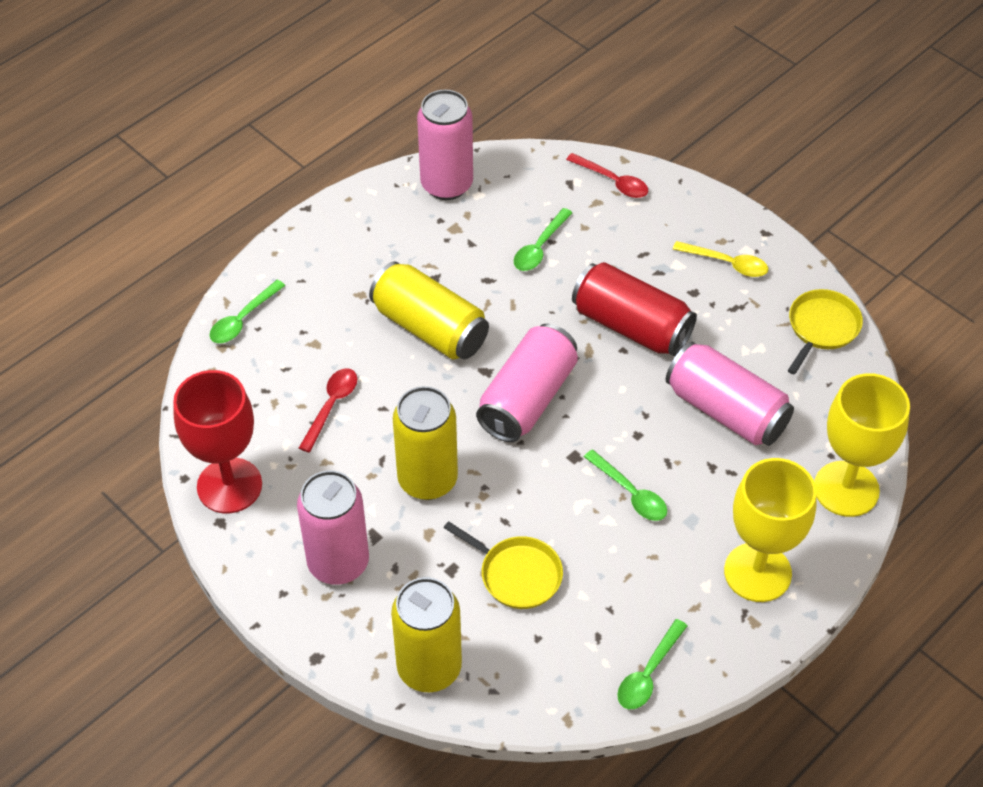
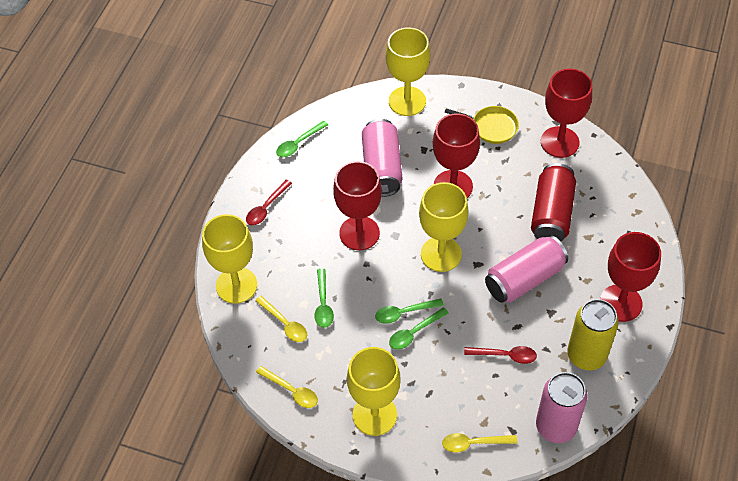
pink can: 4 -> 3
red goblet: 1 -> 4
yellow can: 3 -> 1
yellow goblet: 2 -> 4
yellow pan: 2 -> 1
yellow spoon: 1 -> 3

